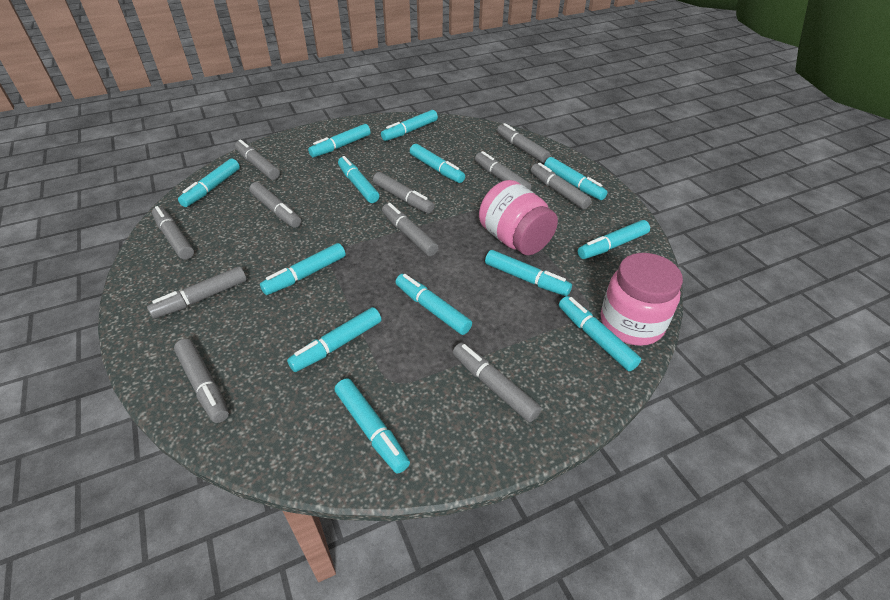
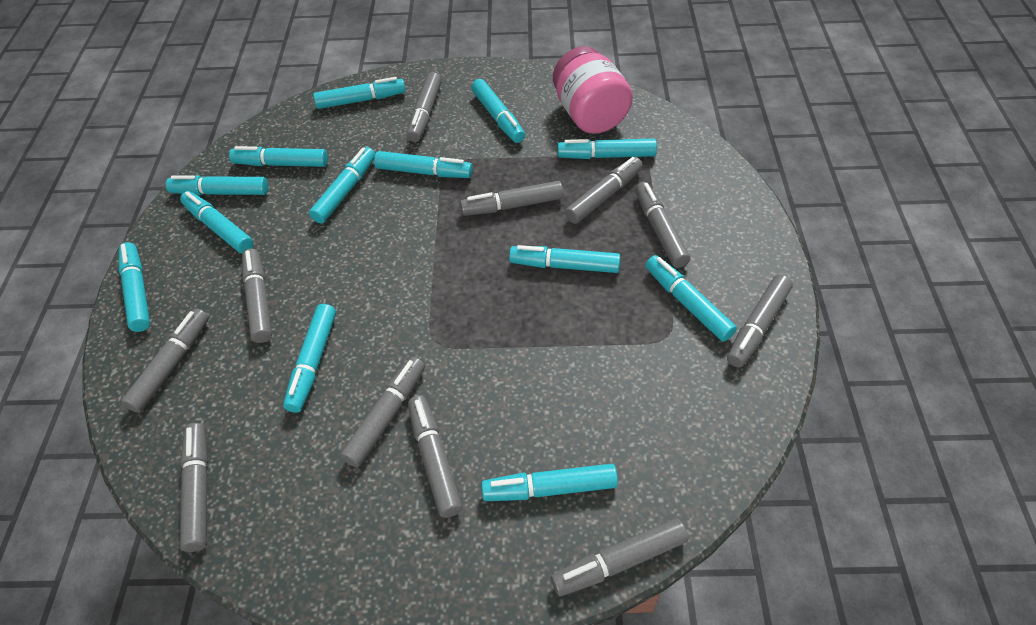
pink jar: 2 -> 1

